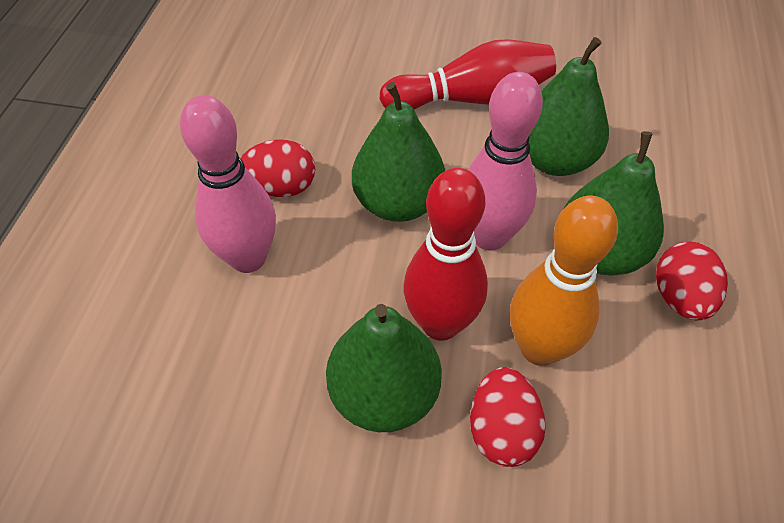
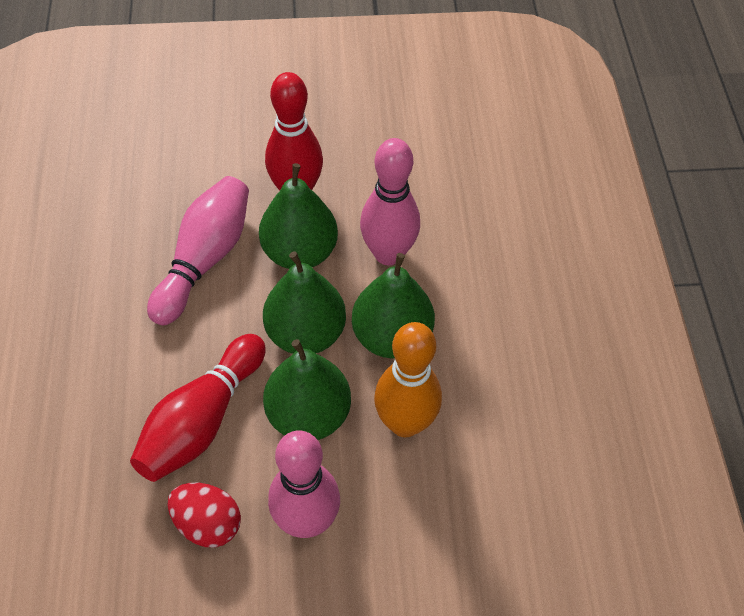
pink bowling pin: 2 -> 3
red egg: 3 -> 1

